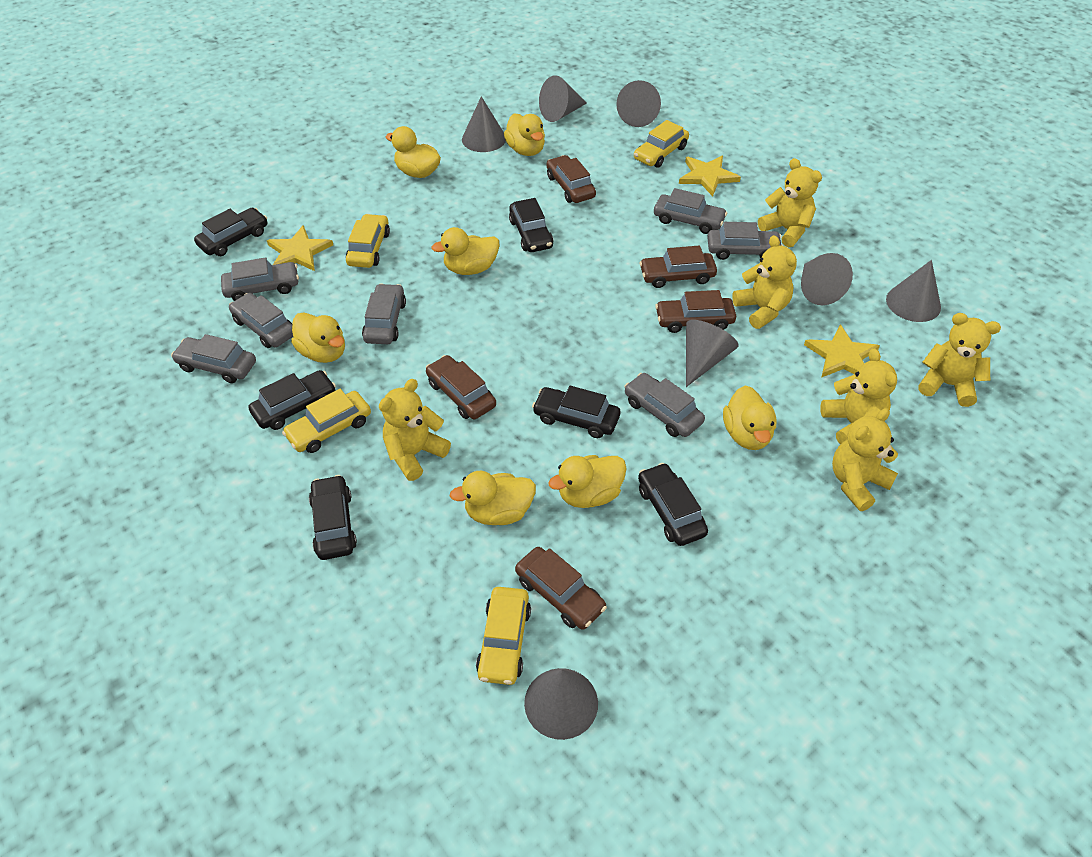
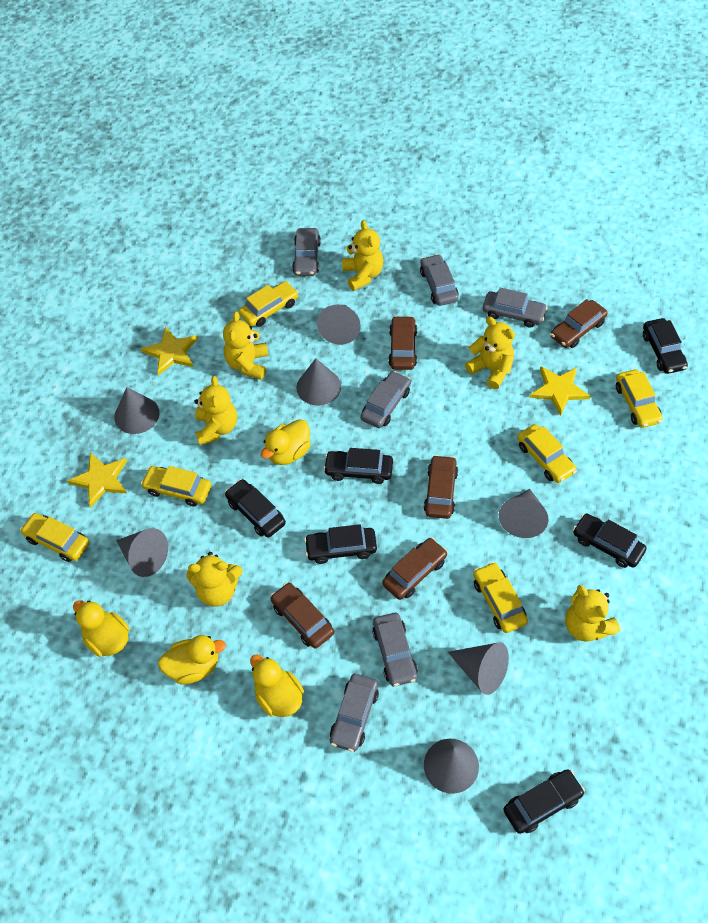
grey car: 7 -> 6
yellow car: 4 -> 6
yellow duck: 7 -> 4

